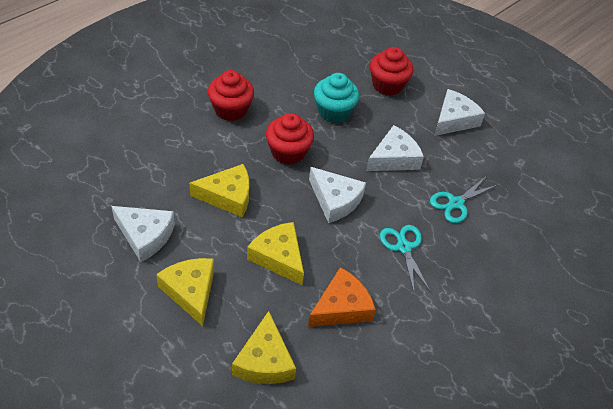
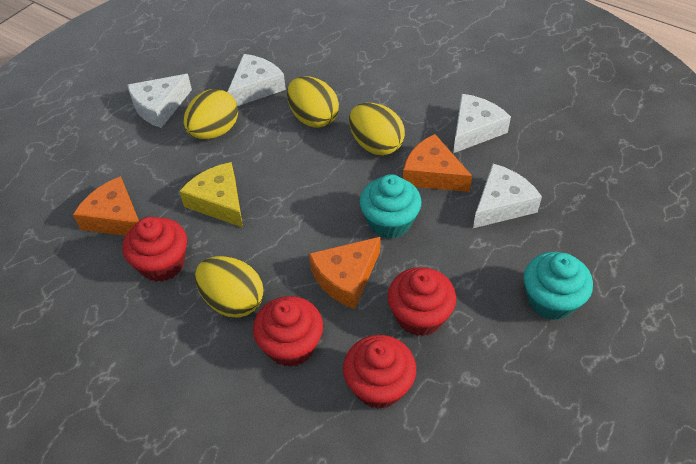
orange cheese: 1 -> 3
red cupcake: 3 -> 4
turquoise cupcake: 1 -> 2
turquoise scissors: 2 -> 0
yellow cheese: 4 -> 1
yellow egg: 0 -> 4

